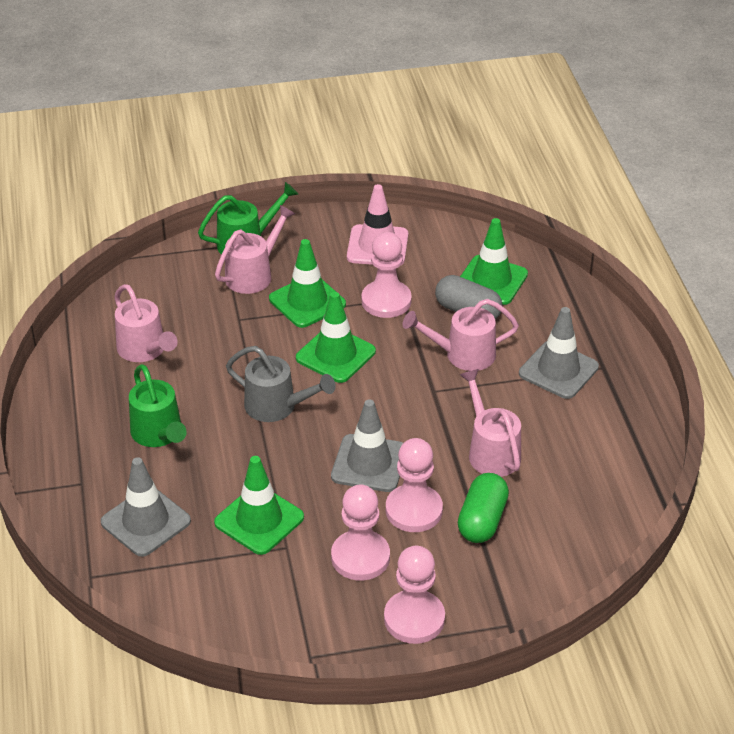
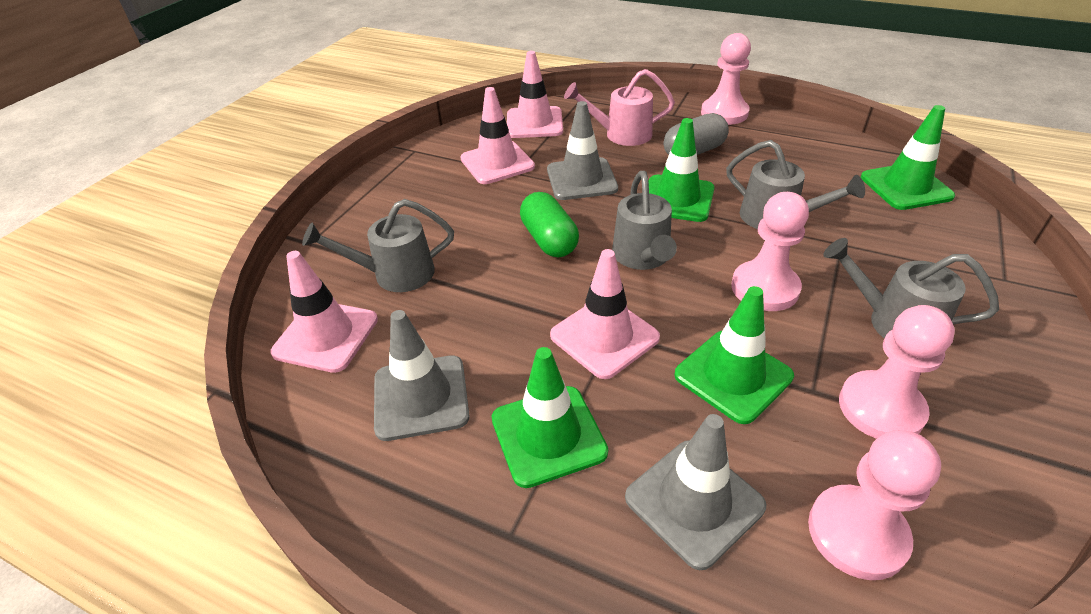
green watering can: 2 -> 0
grey watering can: 1 -> 4
pink traffic cone: 1 -> 4
pink watering can: 4 -> 1

